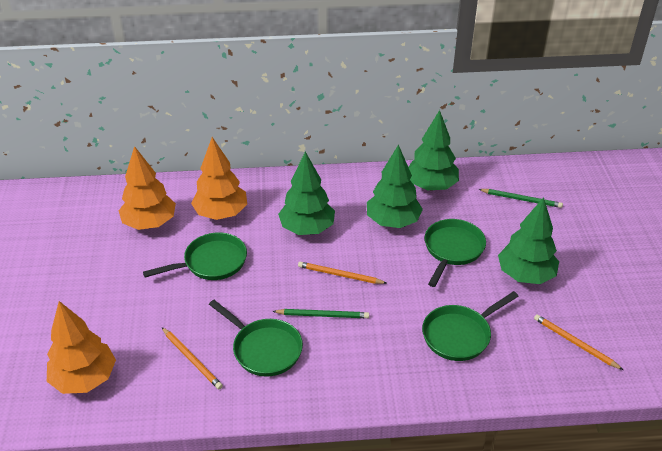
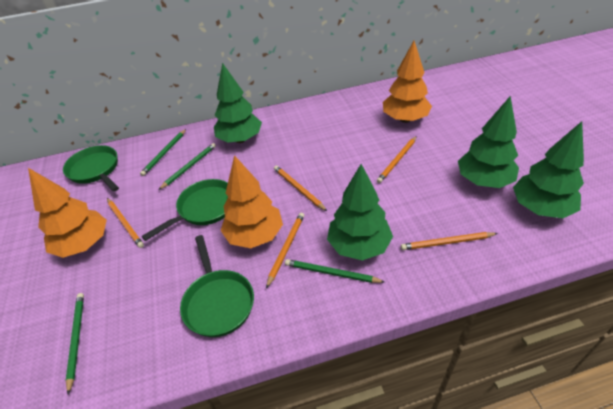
green pan: 4 -> 3
green pencil: 2 -> 4
orange pencil: 3 -> 5

